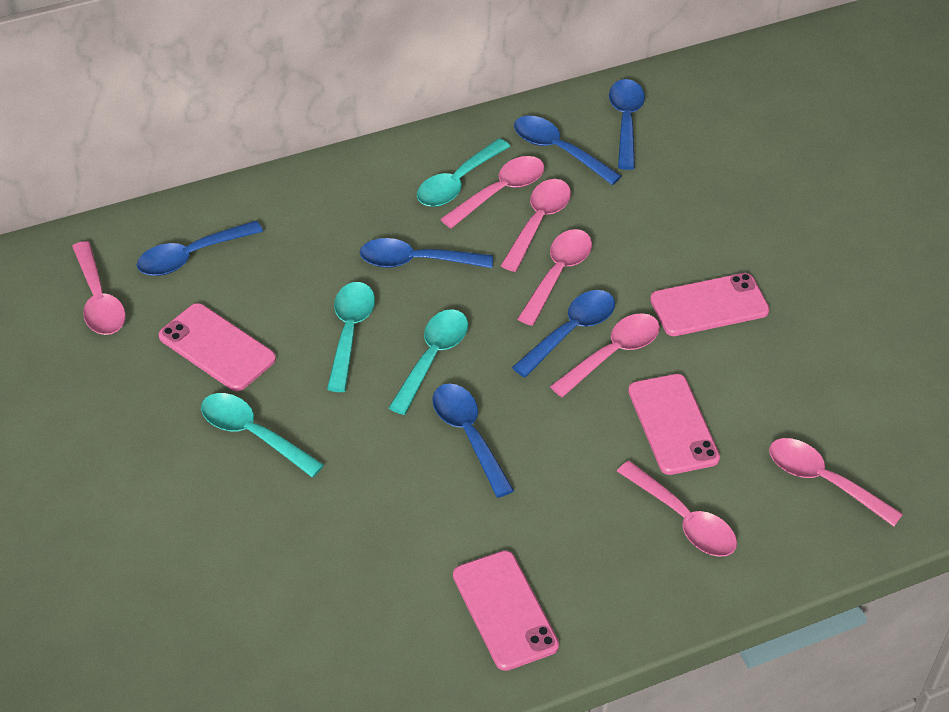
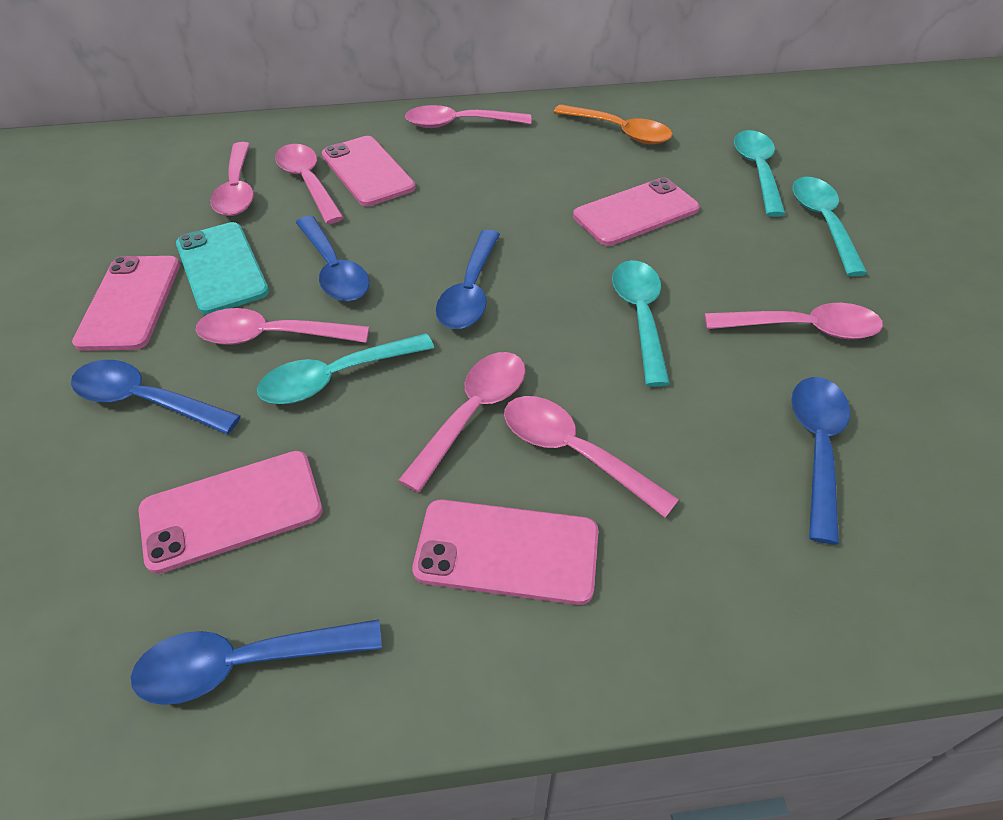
blue spoon: 6 -> 5
orange spoon: 0 -> 1
pink phone: 4 -> 5
turquoise phone: 0 -> 1

